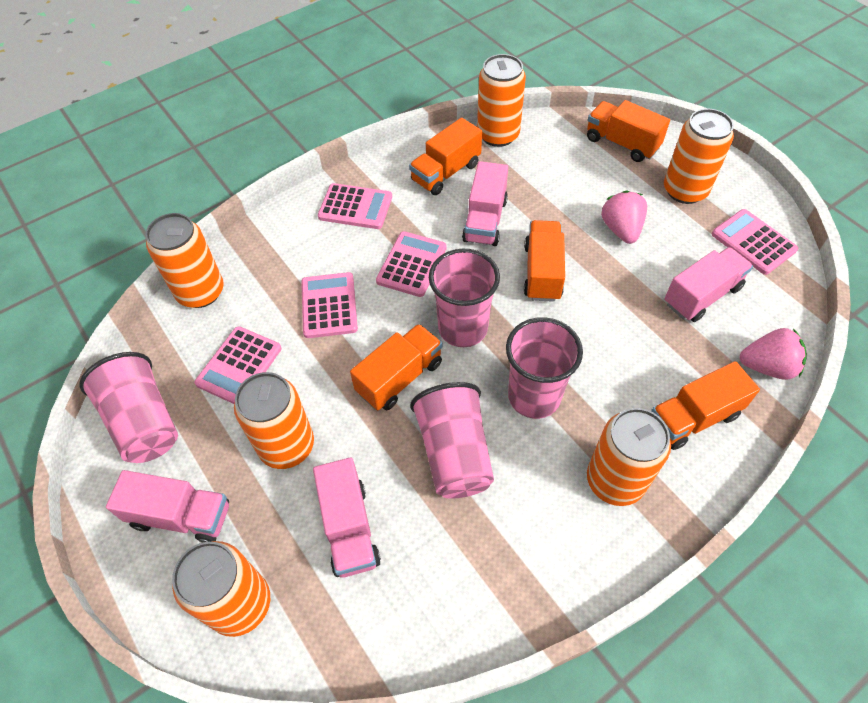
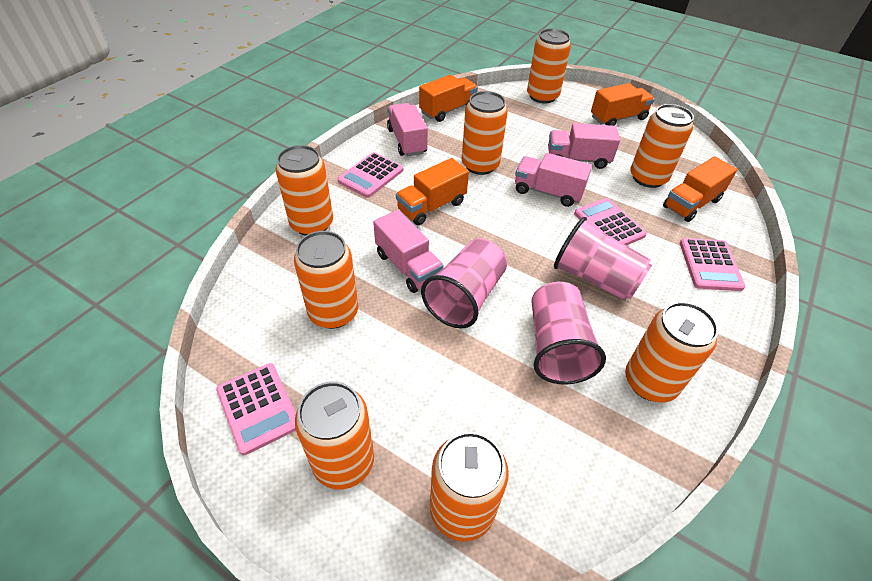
orange can: 6 -> 8
orange truck: 5 -> 4
pink calculator: 5 -> 4
pink cup: 4 -> 3
pink strawberry: 2 -> 0

